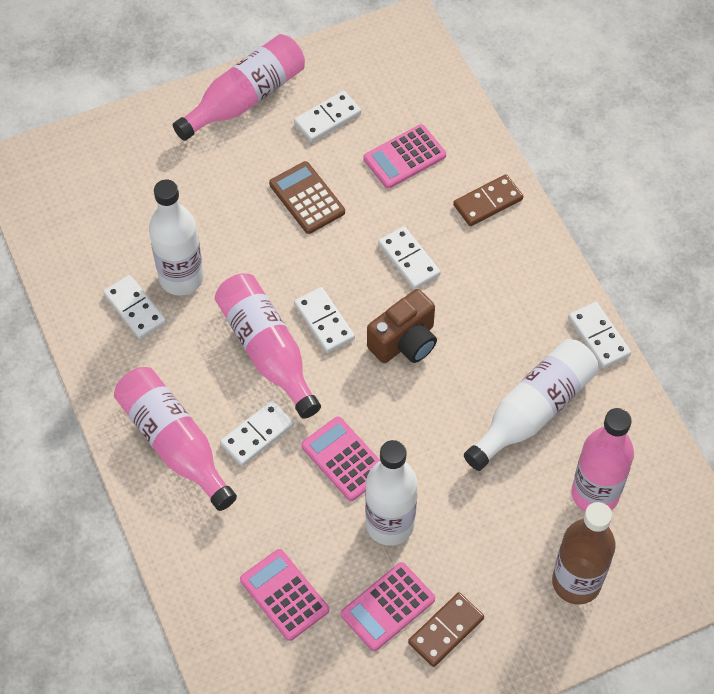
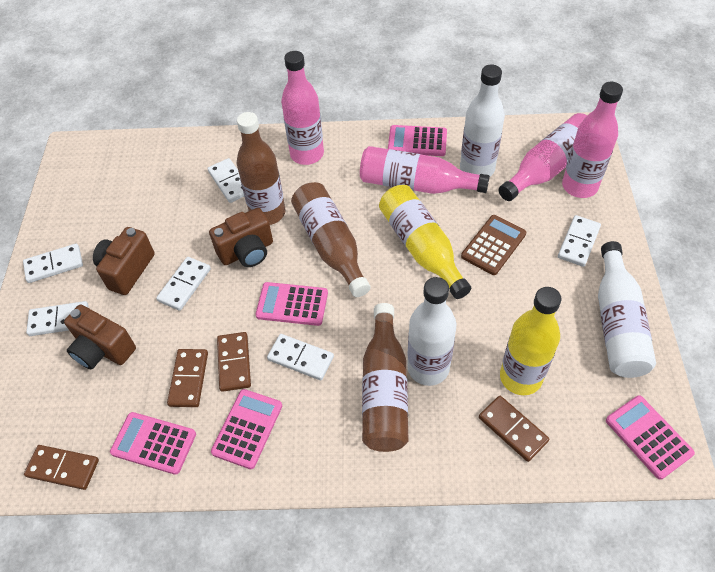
brown bottle: 1 -> 3
brown camera: 1 -> 3
brown domino: 2 -> 4
pink calculator: 4 -> 5
yellow bottle: 0 -> 2

